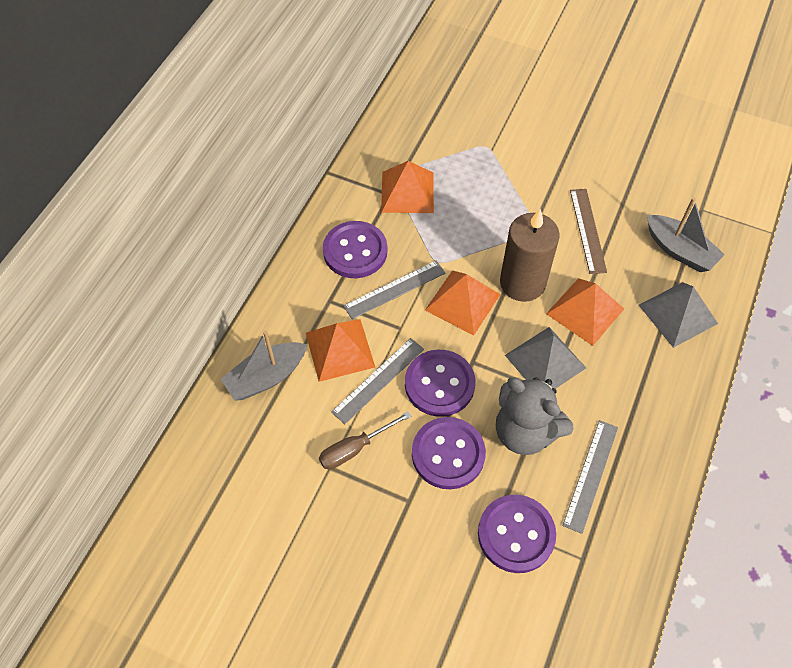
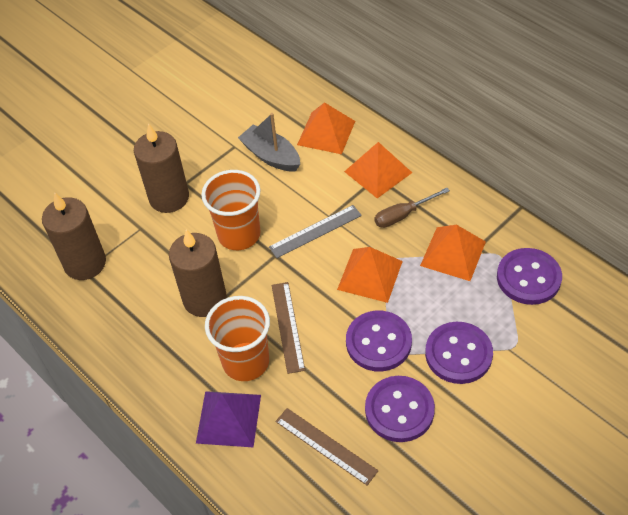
brown candle: 1 -> 3
brown ruler: 1 -> 2
grey boat: 2 -> 1
grey pyramid: 2 -> 0
grey ruler: 3 -> 1
grey teddy bear: 1 -> 0
orange cup: 0 -> 2
purple pyramid: 0 -> 1

